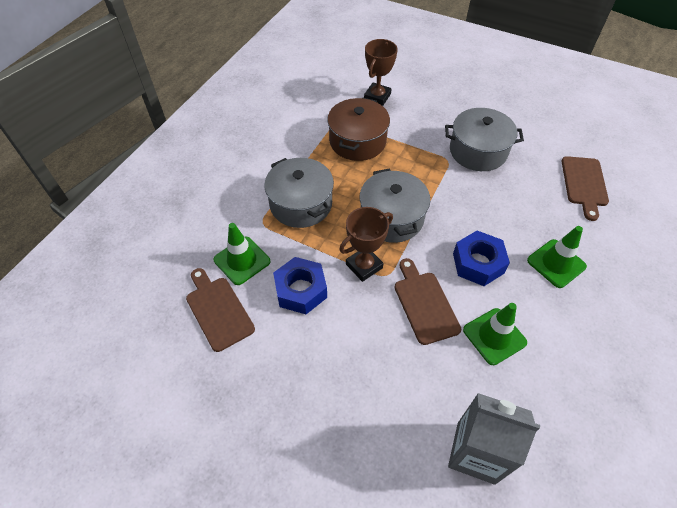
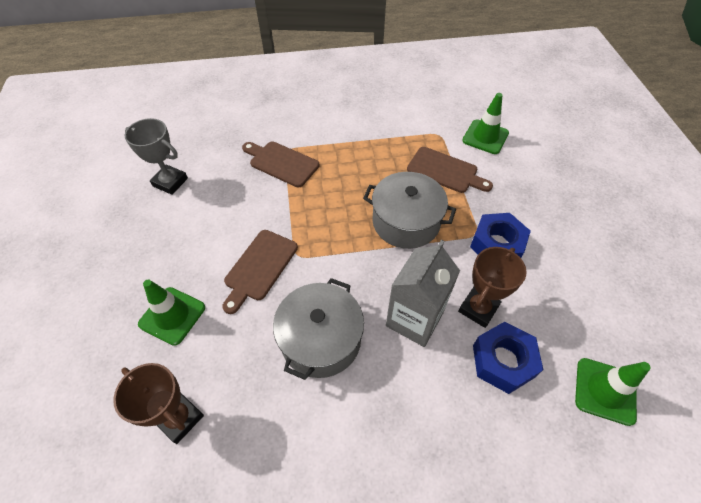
brown pot: 1 -> 0
grey pot: 3 -> 2
grey trophy: 0 -> 1

